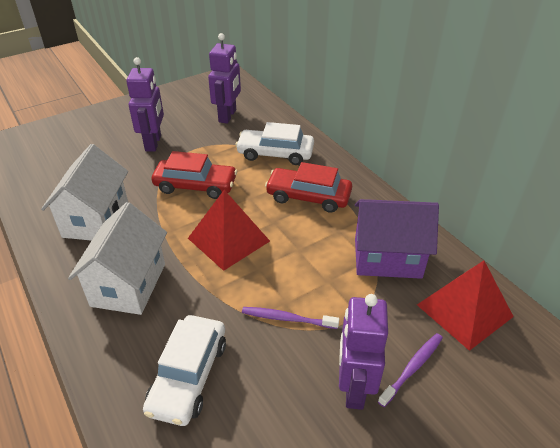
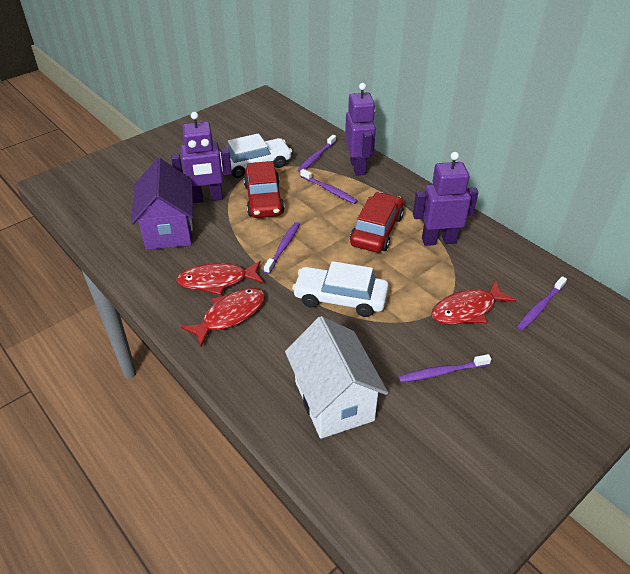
purple toothbrush: 2 -> 5
red fish: 0 -> 3
red pyramid: 2 -> 0
white house: 2 -> 1

